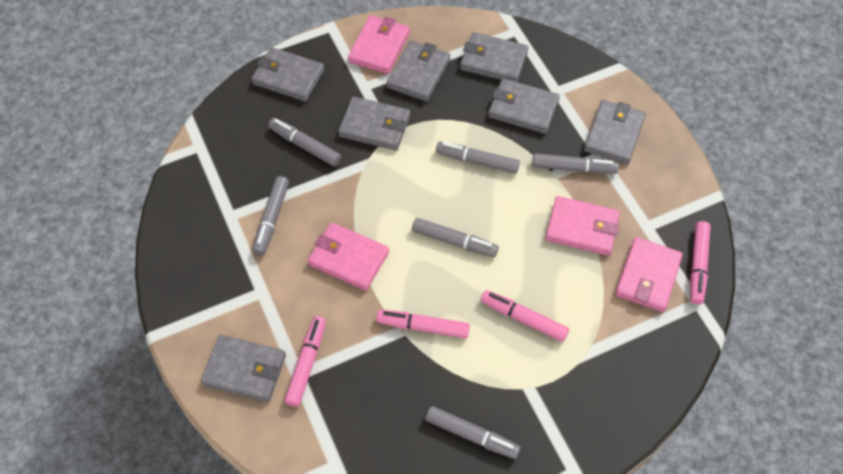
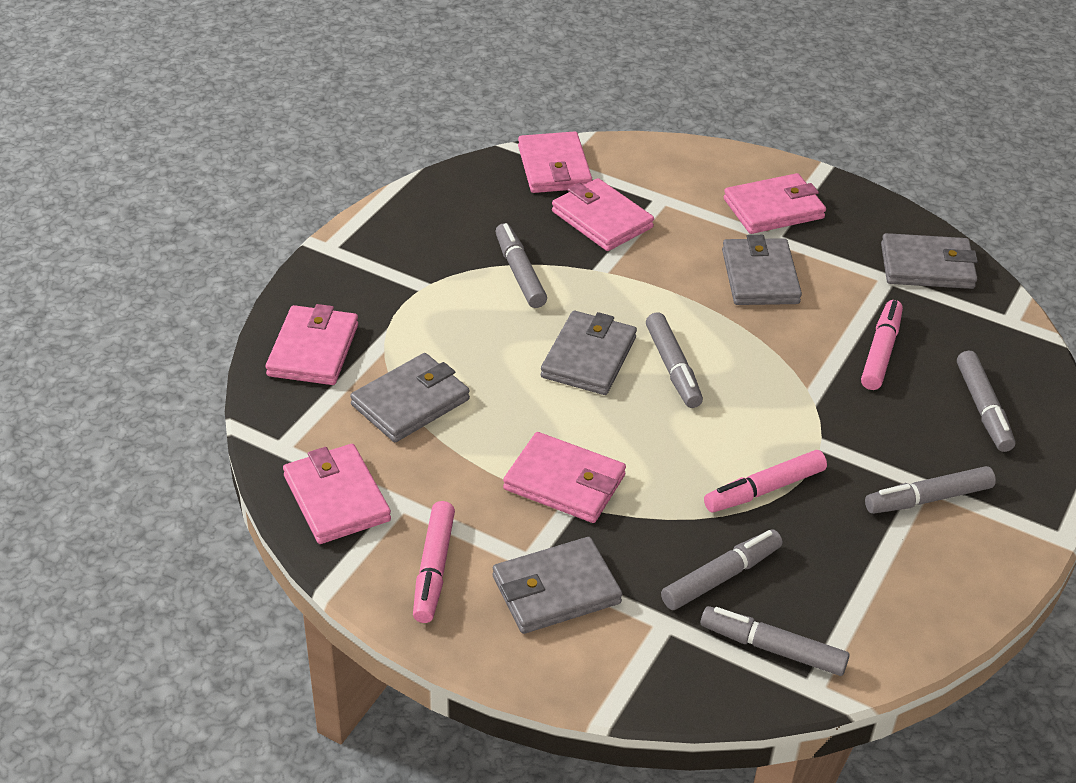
grey wallet: 7 -> 5
pink marker: 4 -> 3
pink wallet: 4 -> 6

